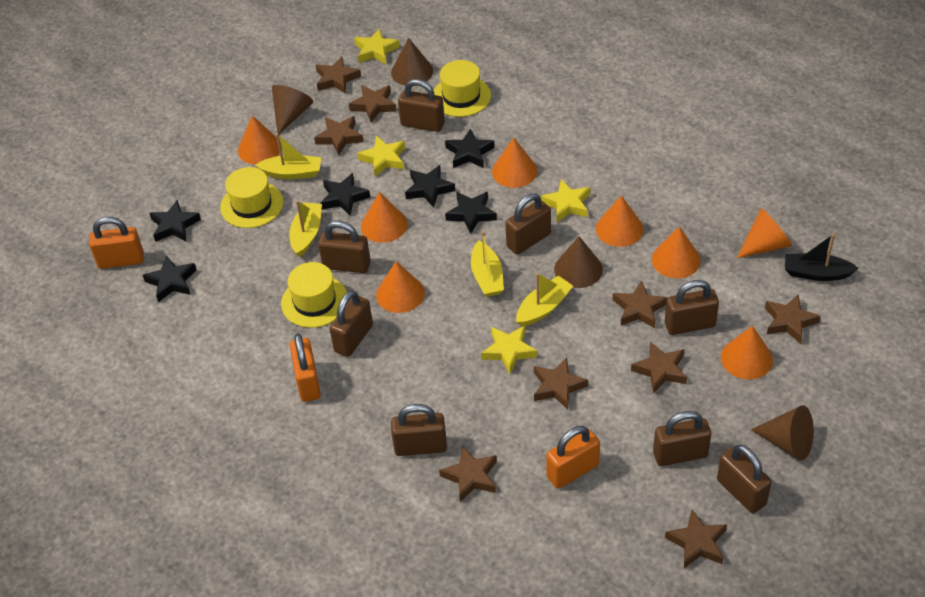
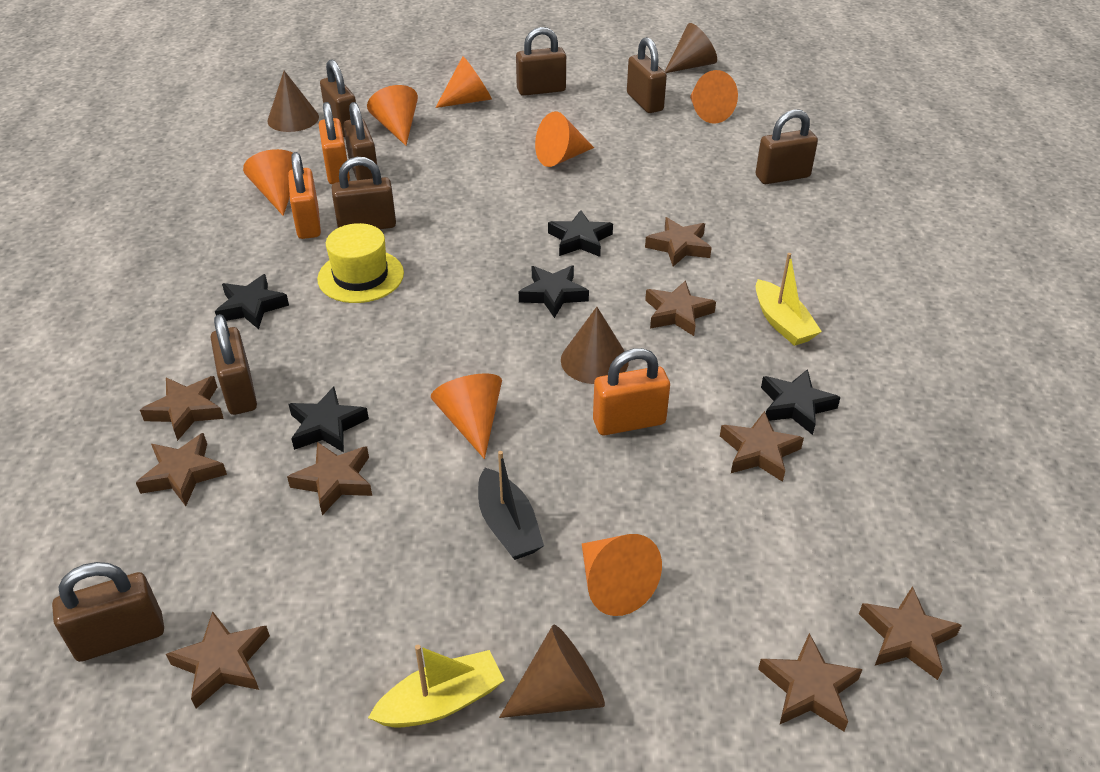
black star: 6 -> 5
orange cone: 8 -> 7
yellow boat: 4 -> 2
yellow hat: 3 -> 1
yellow star: 4 -> 0

